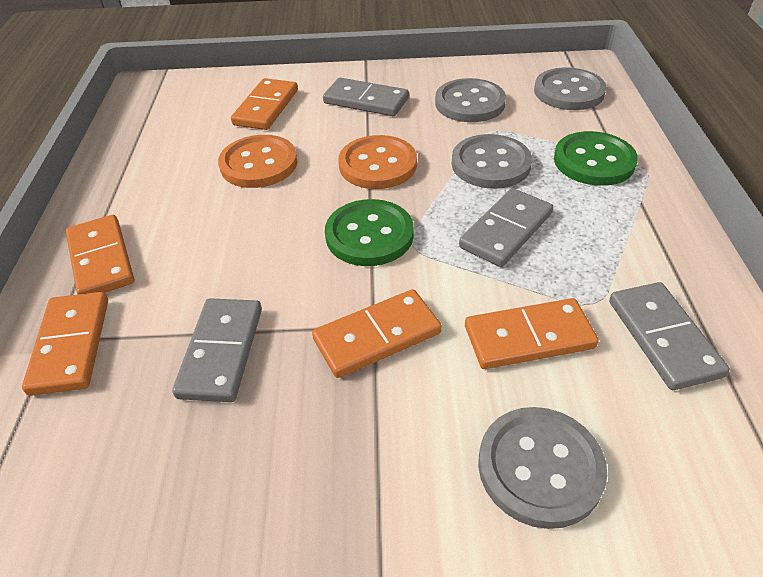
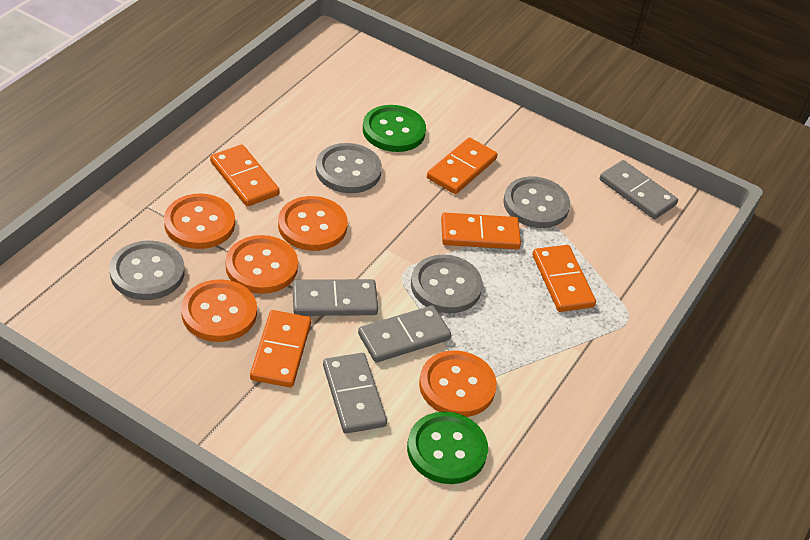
orange button: 2 -> 5

